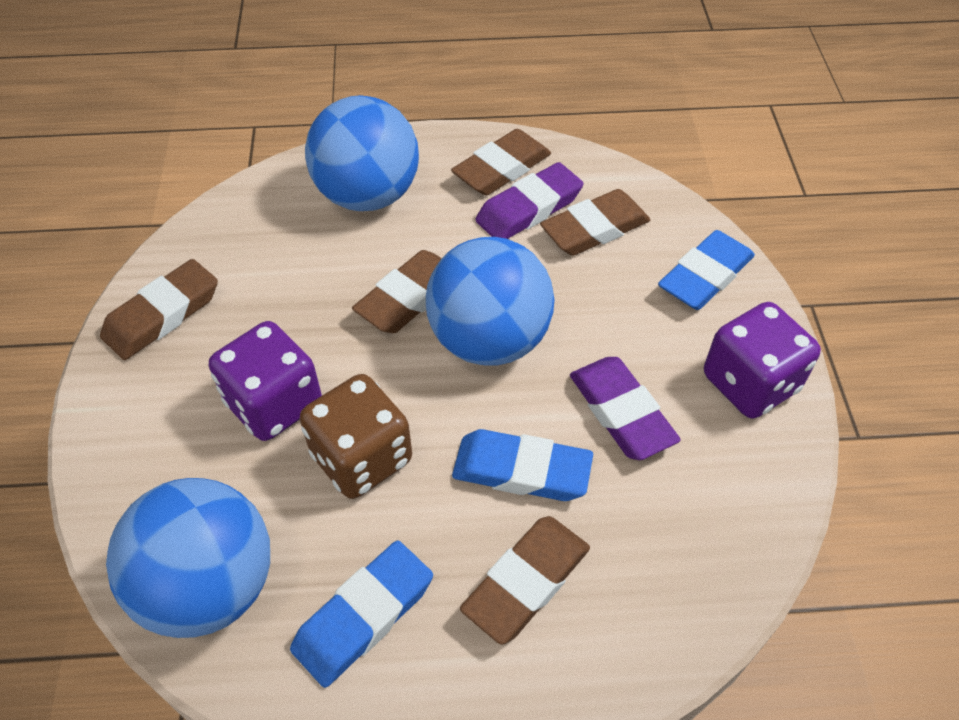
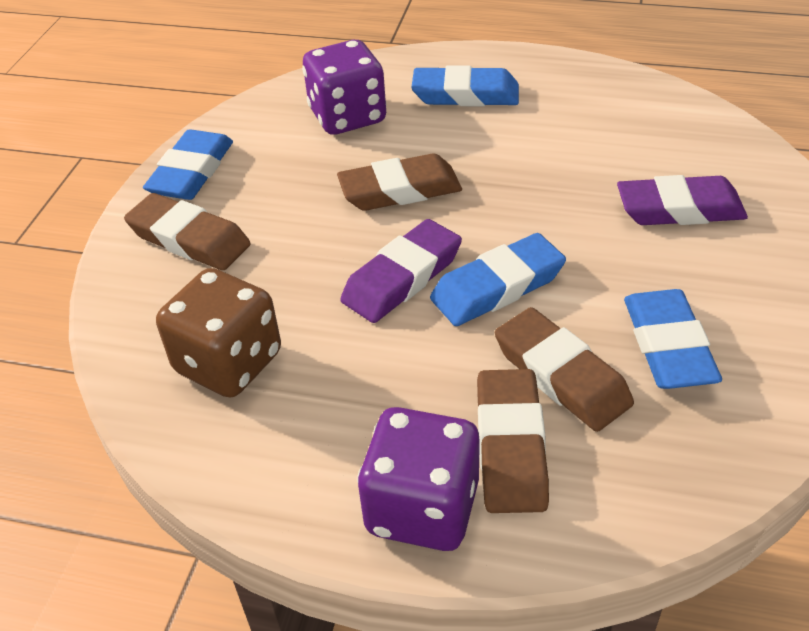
blue ball: 3 -> 0
blue eraser: 3 -> 4
brown eraser: 5 -> 4

